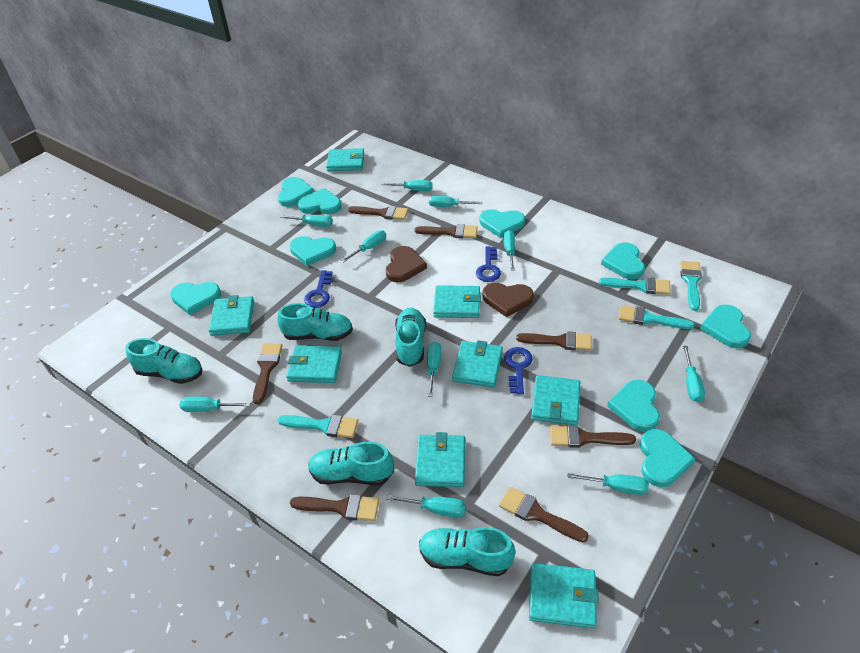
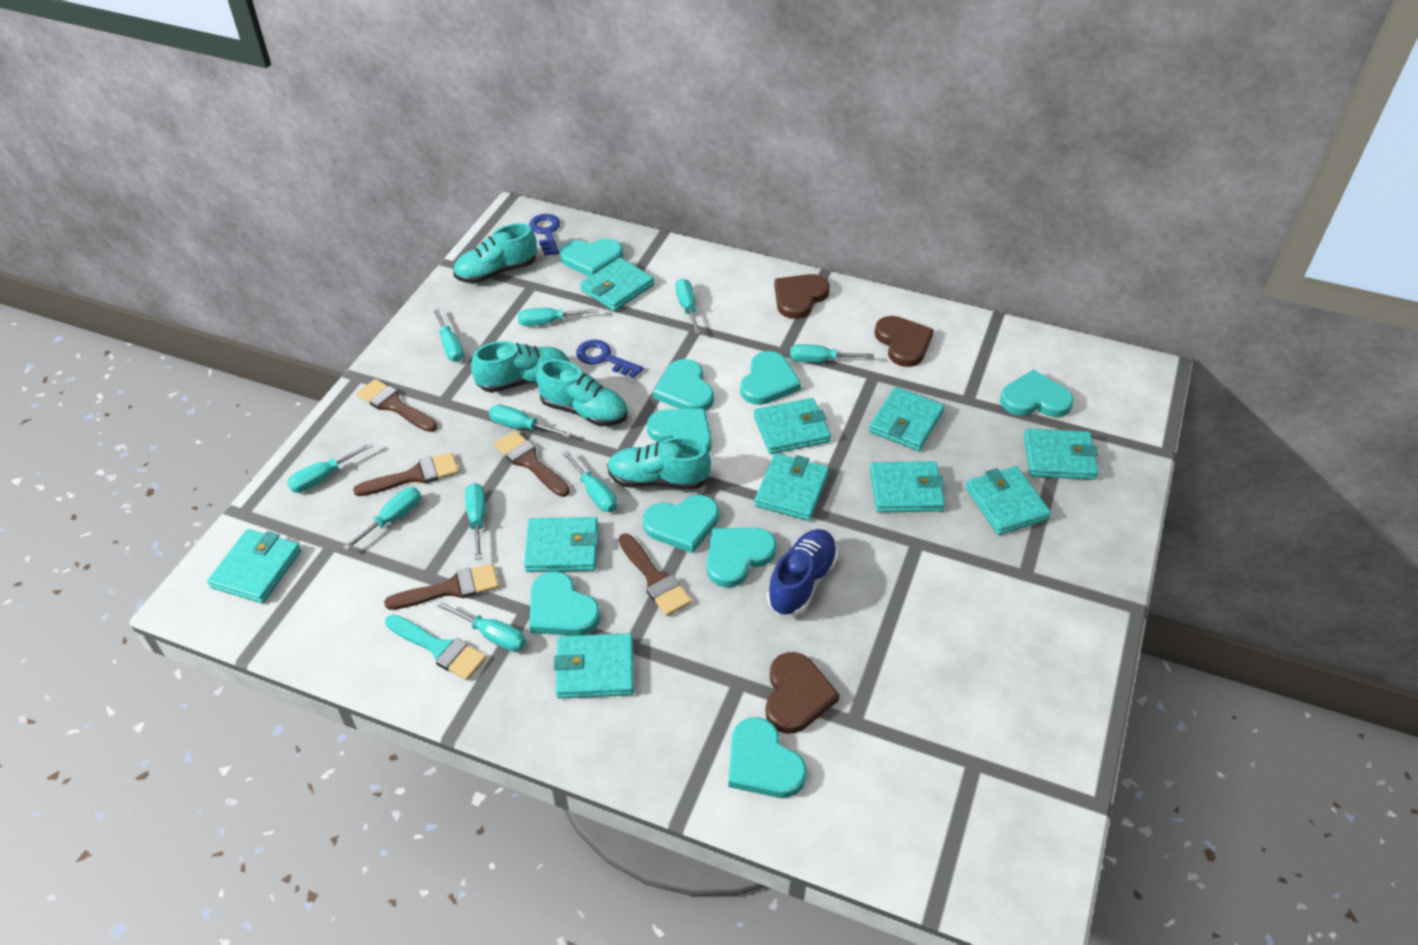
blue key: 3 -> 2
blue shoe: 0 -> 1
brown brush: 7 -> 5
brown heart: 2 -> 3
turquoise brush: 4 -> 1
turquoise shoe: 5 -> 4
turquoise wallet: 8 -> 10

